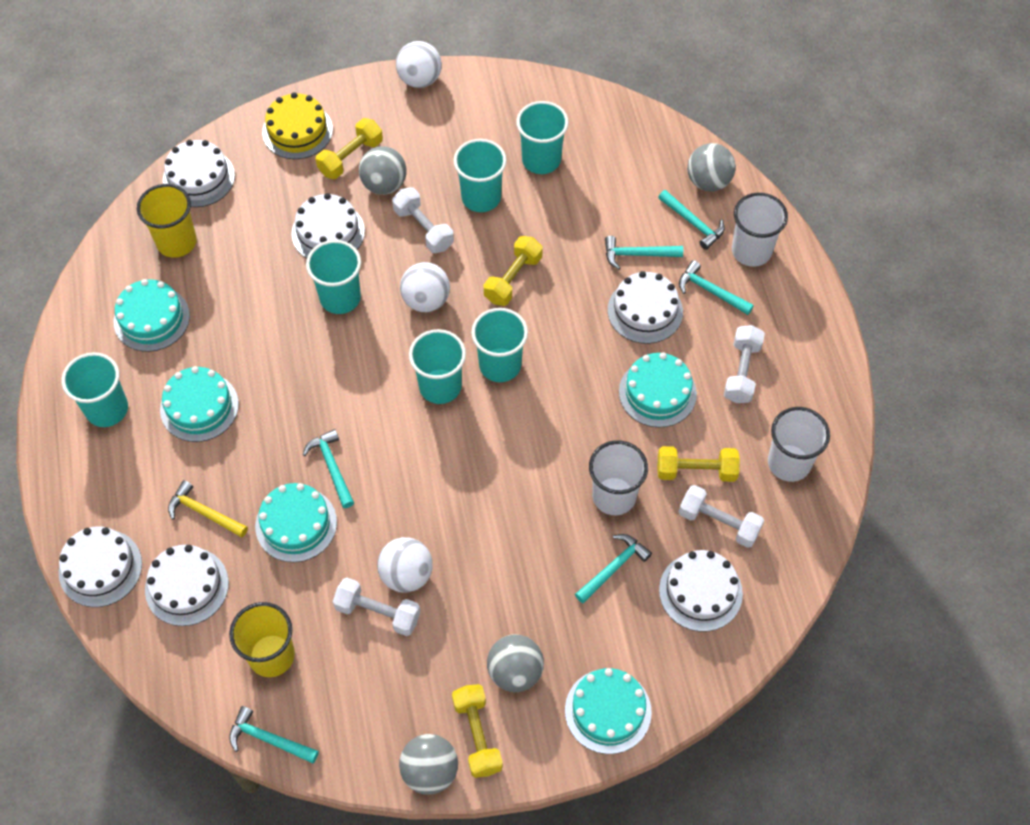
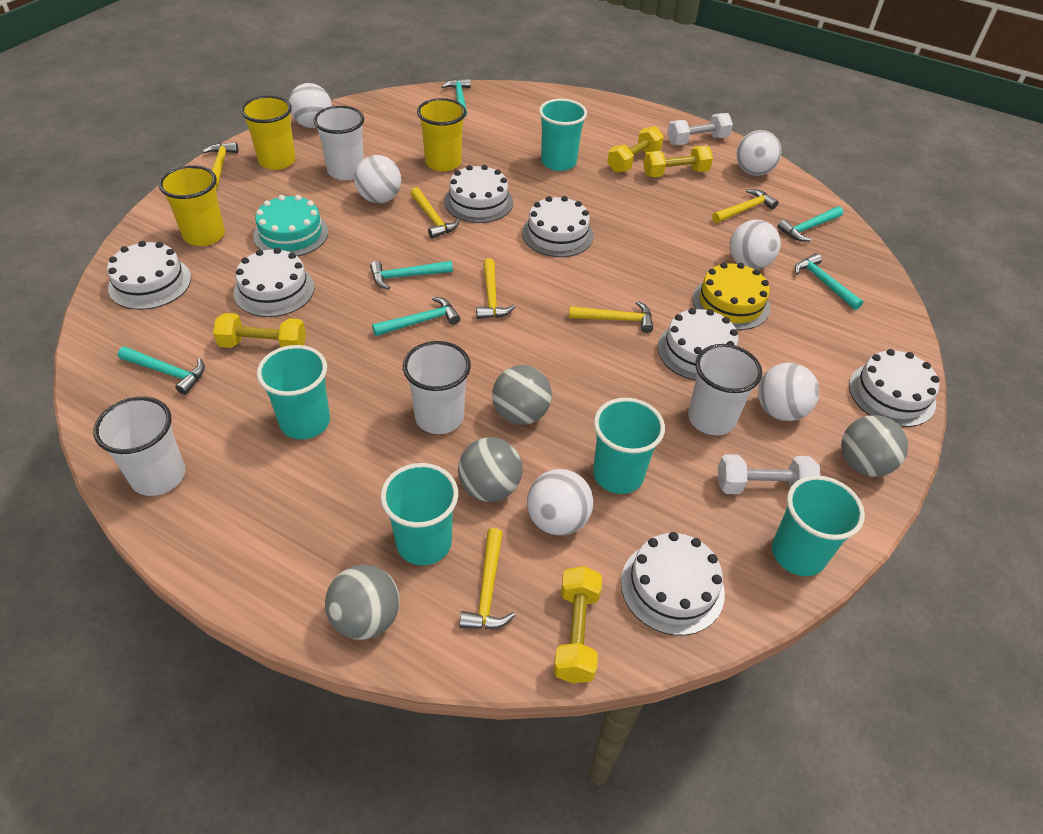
turquoise cake: 5 -> 1
turquoise cup: 6 -> 5
white ball: 3 -> 6
white cake: 6 -> 7
white cup: 3 -> 4
white dumbbell: 4 -> 2
yellow cup: 2 -> 3
yellow hammer: 1 -> 6

